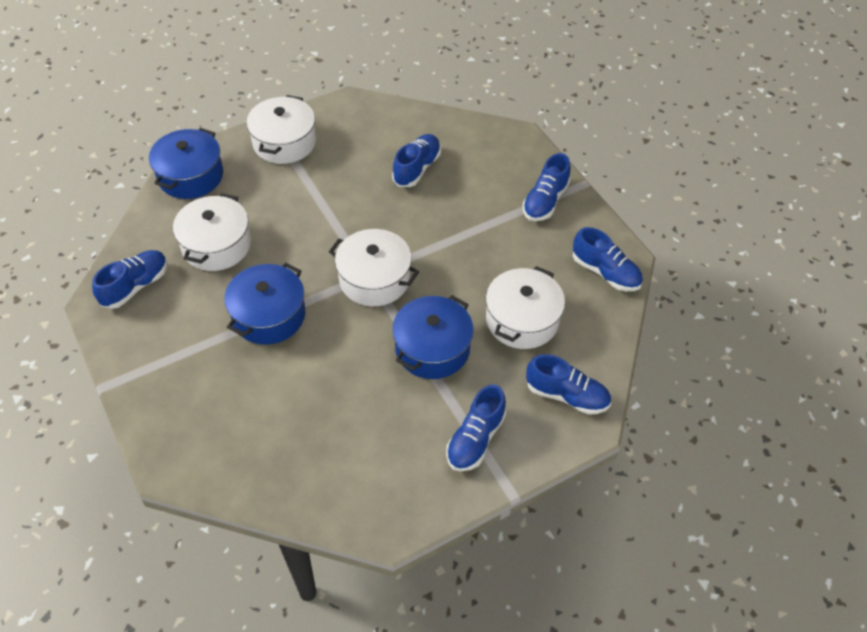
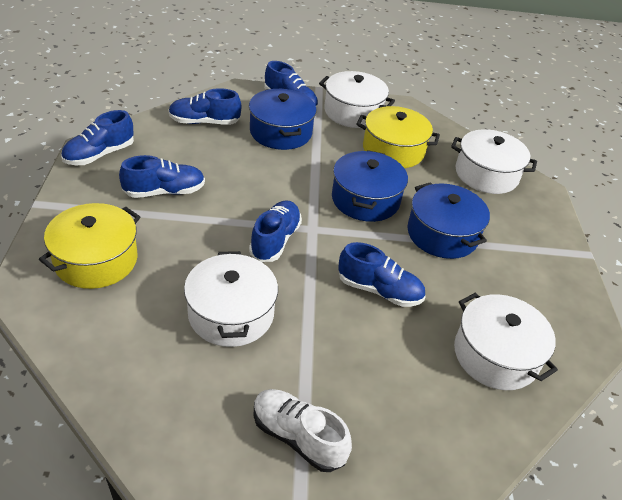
white shoe: 0 -> 1
yellow pot: 0 -> 2

